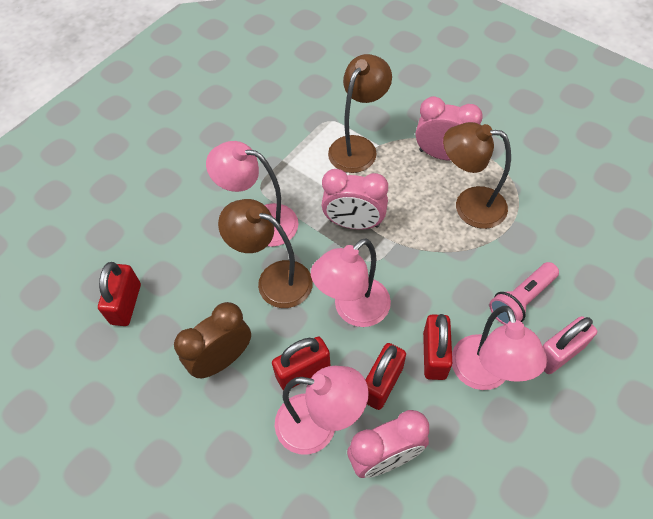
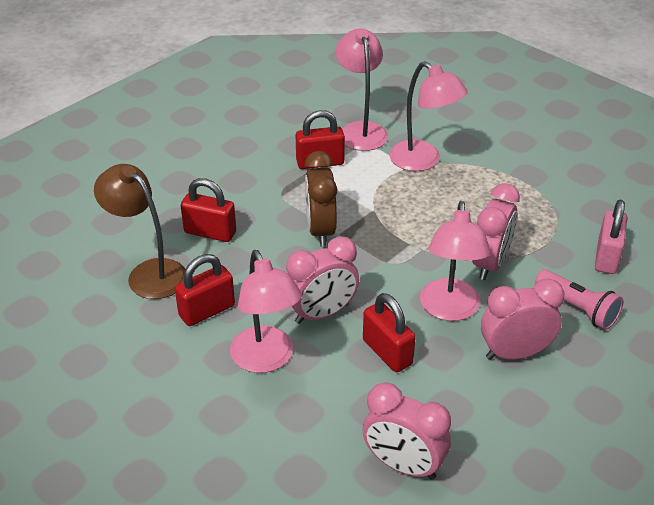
brown lamp: 3 -> 1
pink clock: 3 -> 4

